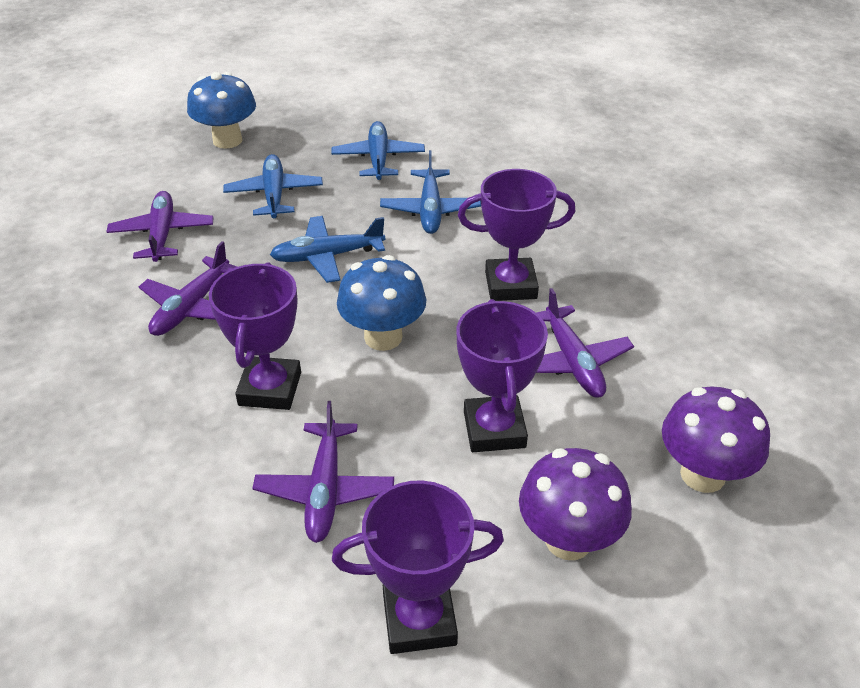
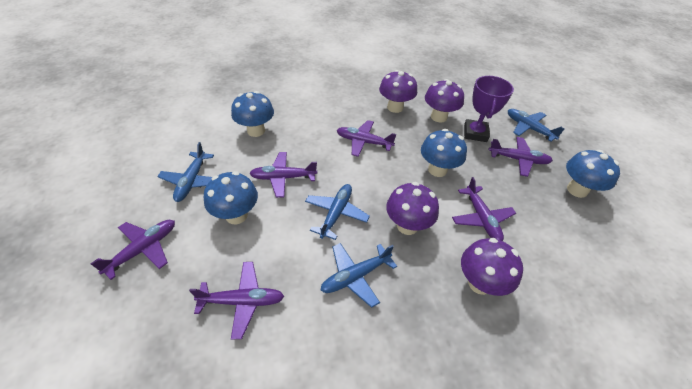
blue mushroom: 2 -> 4
purple mushroom: 2 -> 4
purple plane: 4 -> 6
purple trophy: 4 -> 1

